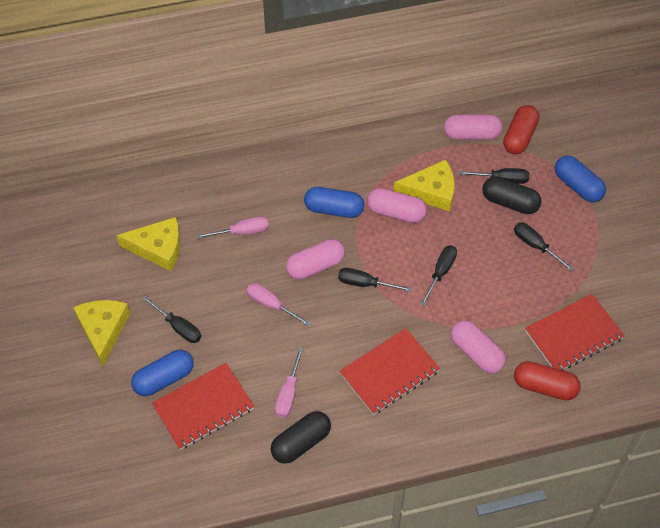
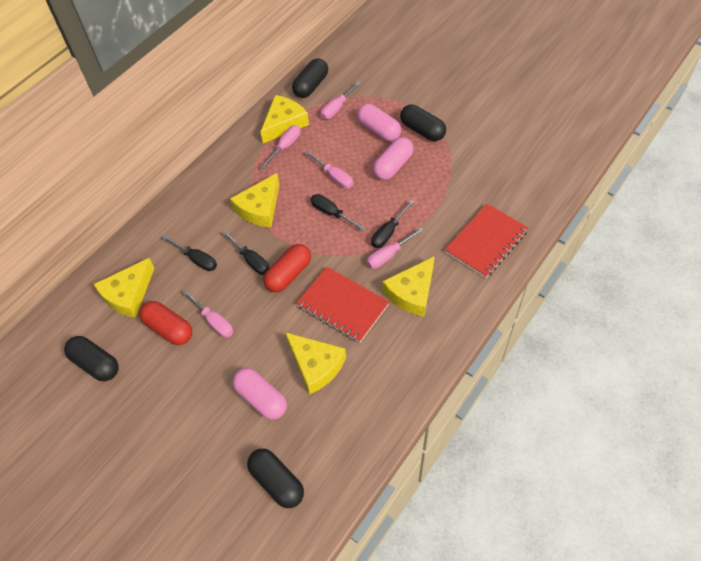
black capsule: 2 -> 4
black screwdriver: 5 -> 4
blue capsule: 3 -> 0
pink capsule: 4 -> 3
pink screwdriver: 3 -> 5
red notebook: 3 -> 2
yellow cheese: 3 -> 5

